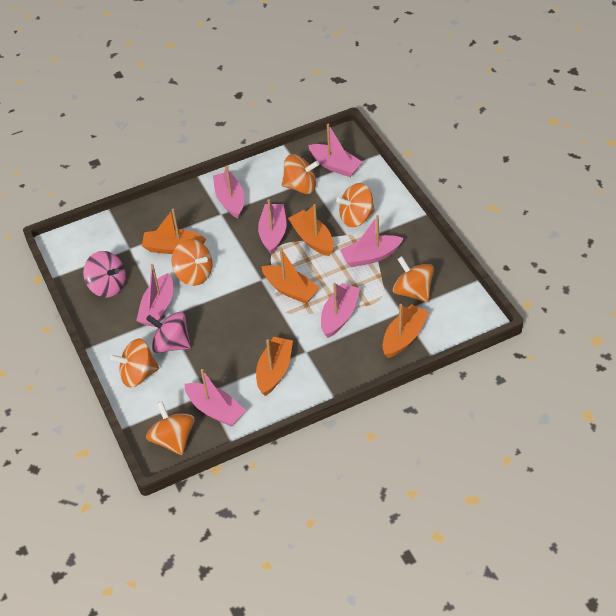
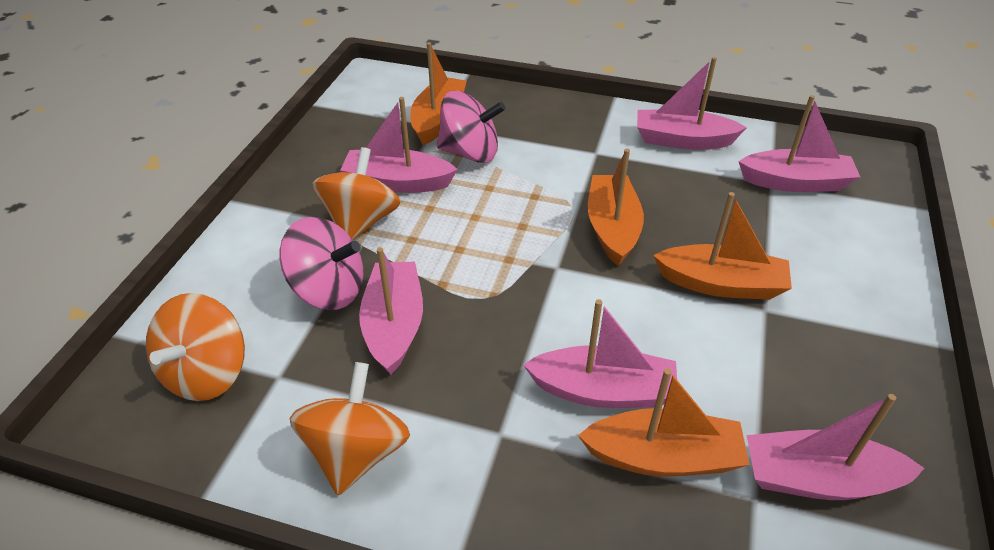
orange boat: 5 -> 4
orange spinning top: 6 -> 3
pink boat: 7 -> 6

